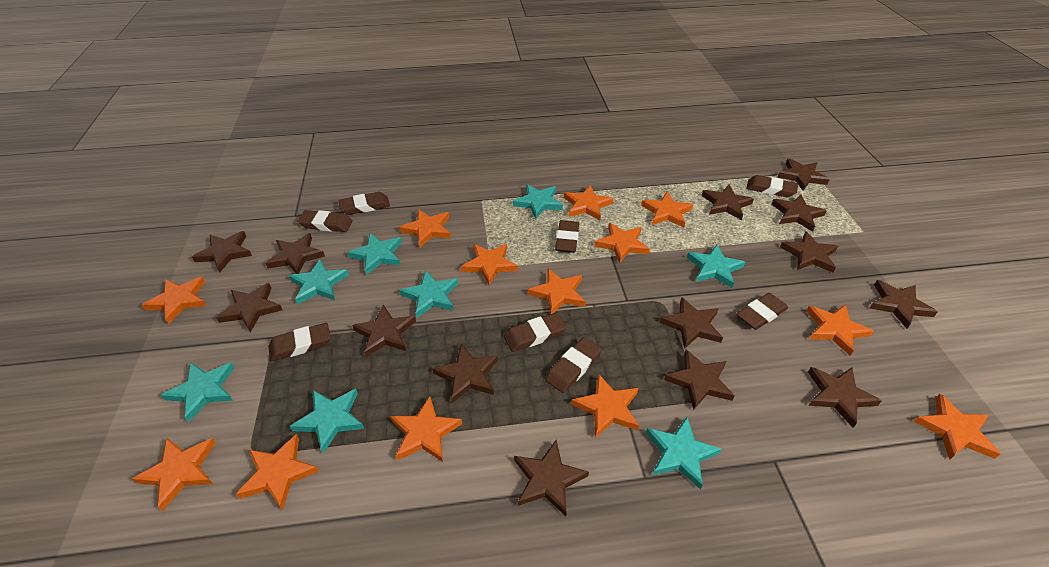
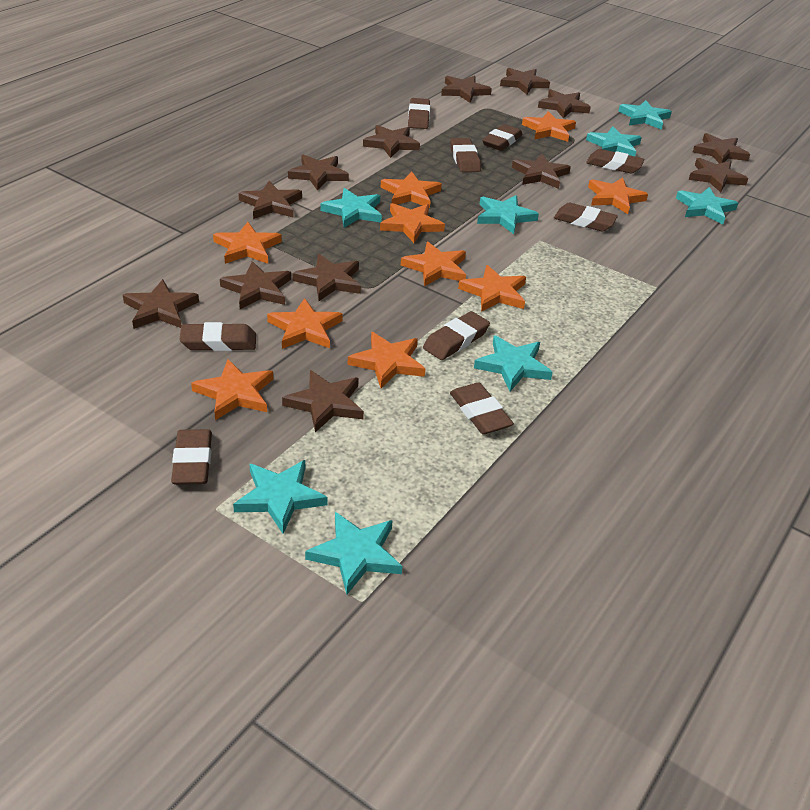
brown eraser: 8 -> 9
brown star: 14 -> 13
orange star: 13 -> 10

